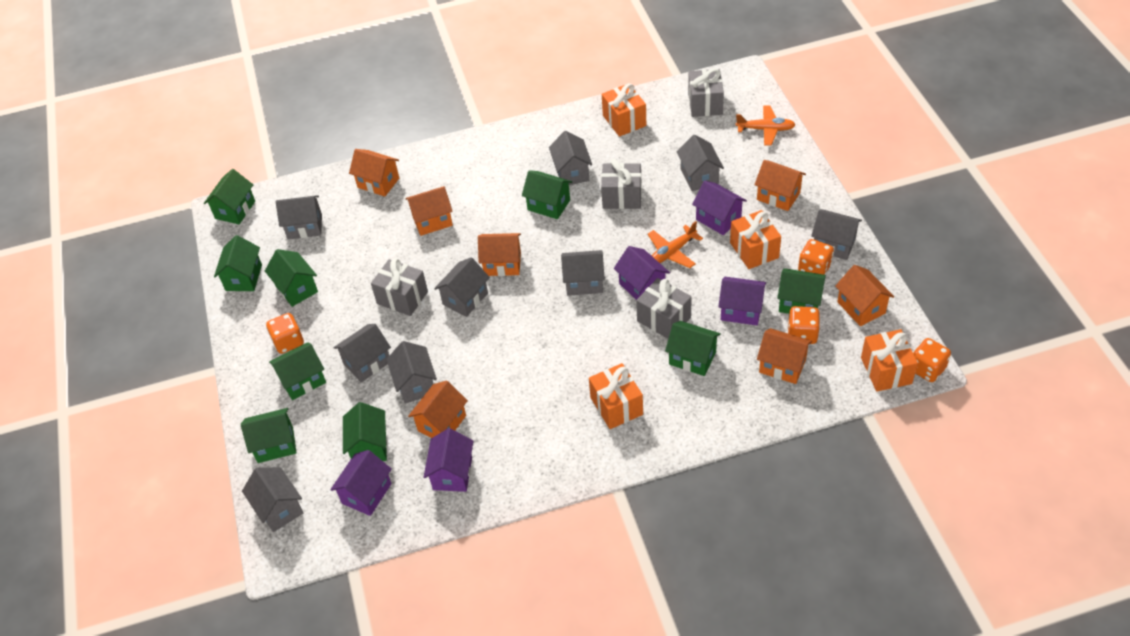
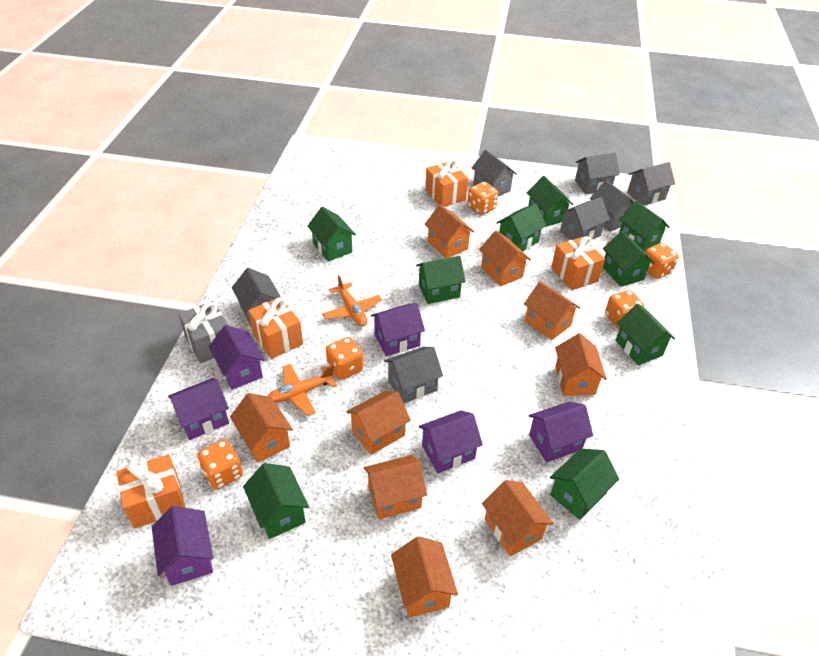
grey gift: 4 -> 1
grey house: 9 -> 7
orange dice: 4 -> 5
orange house: 7 -> 9
purple house: 5 -> 6

